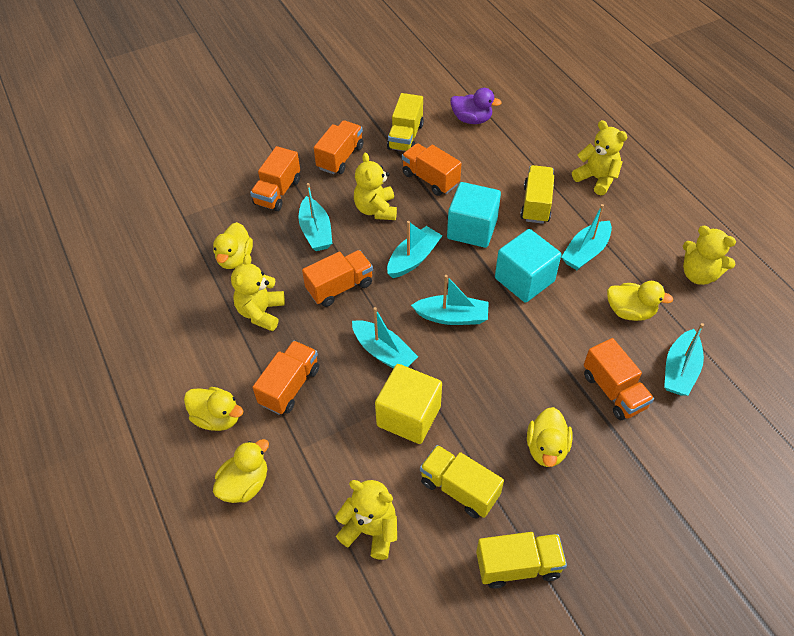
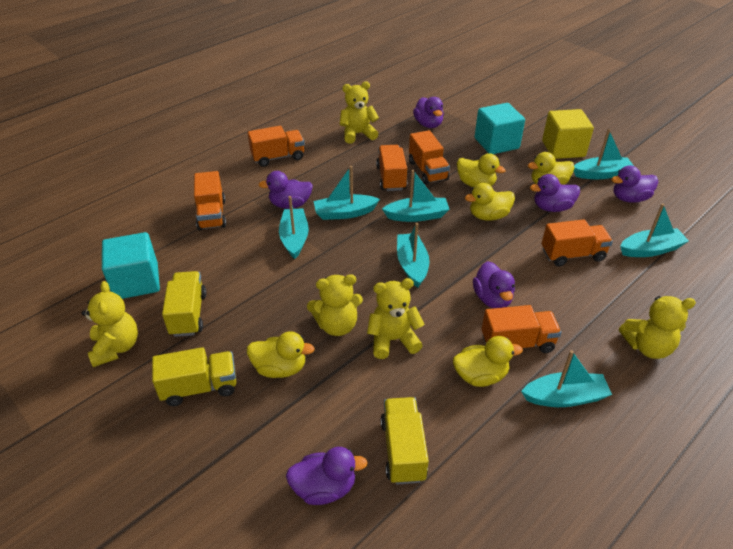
purple duck: 1 -> 6
turquoise boat: 6 -> 7
yellow truck: 4 -> 3

